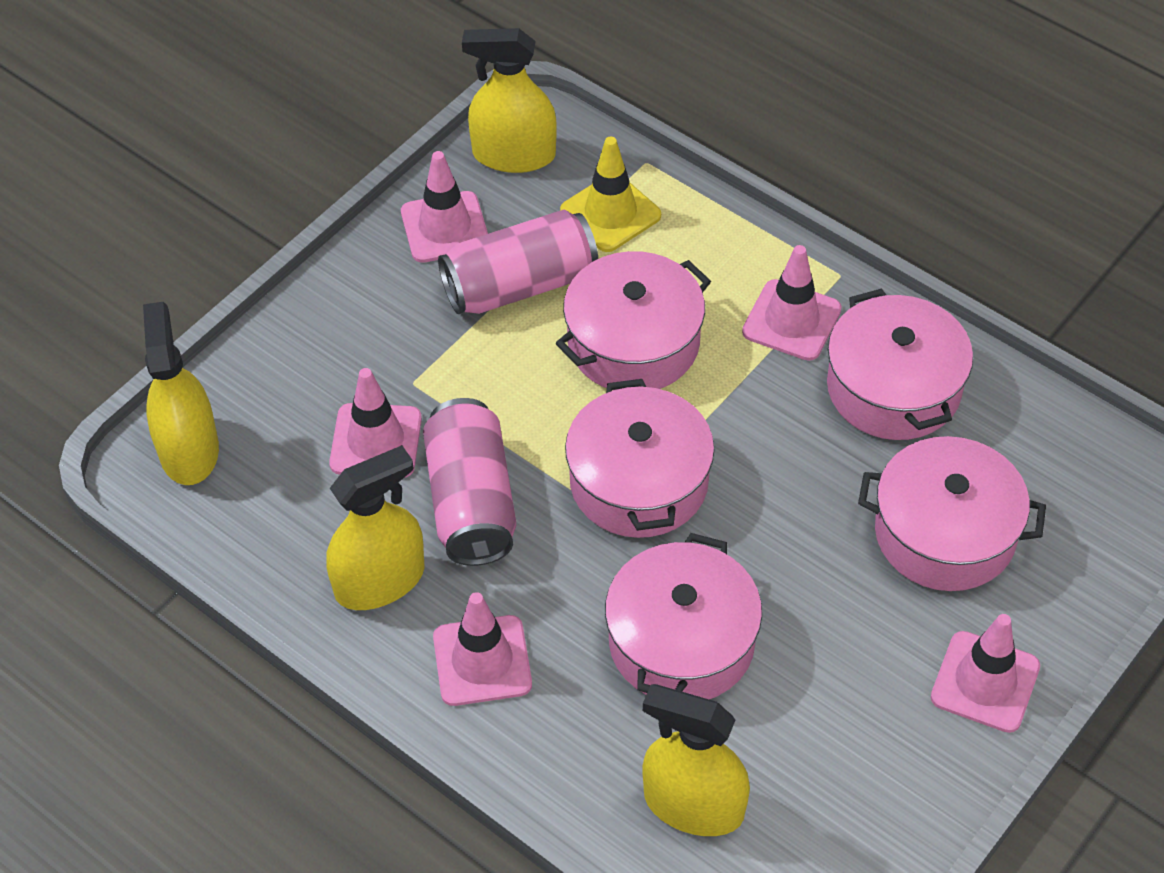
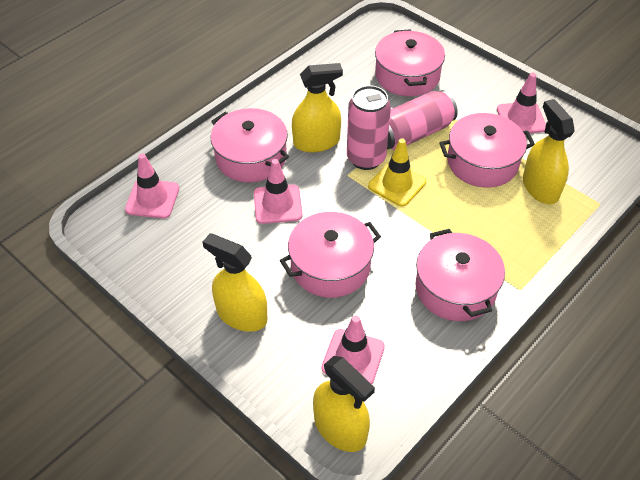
pink traffic cone: 5 -> 4

